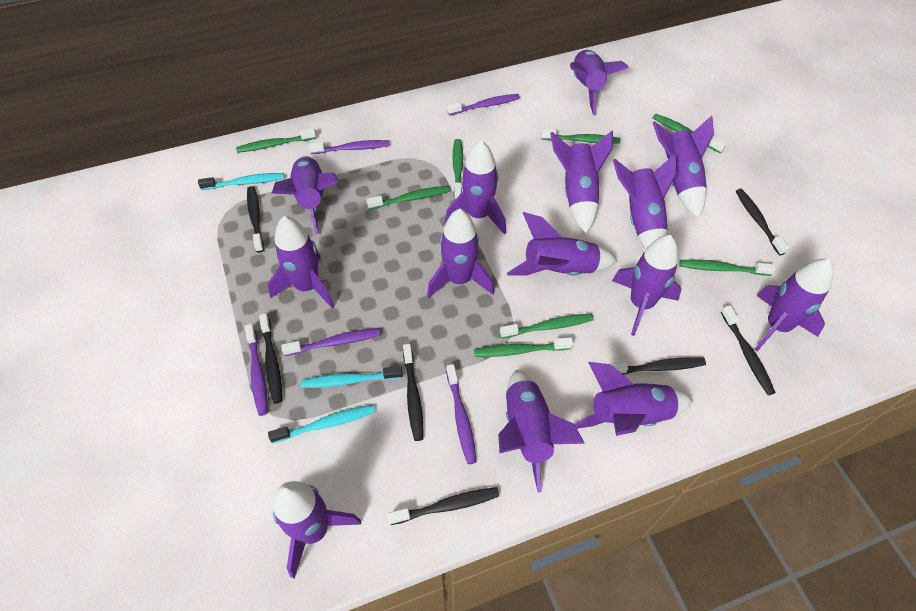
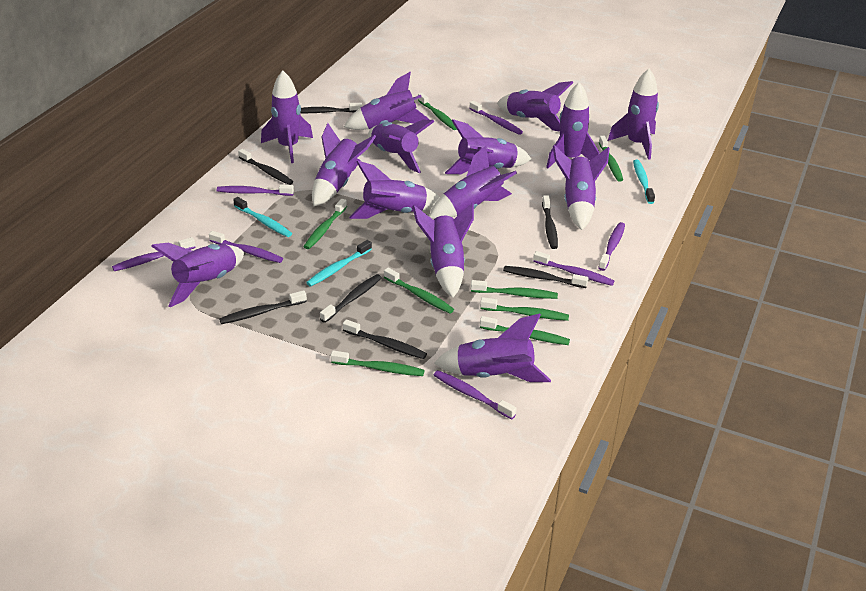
purple toothbrush: 5 -> 7

